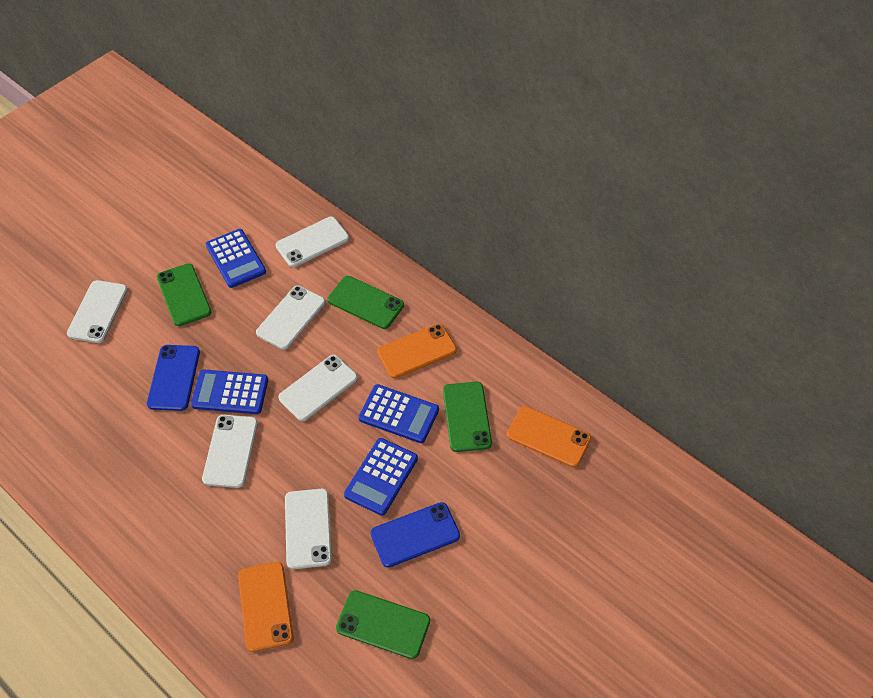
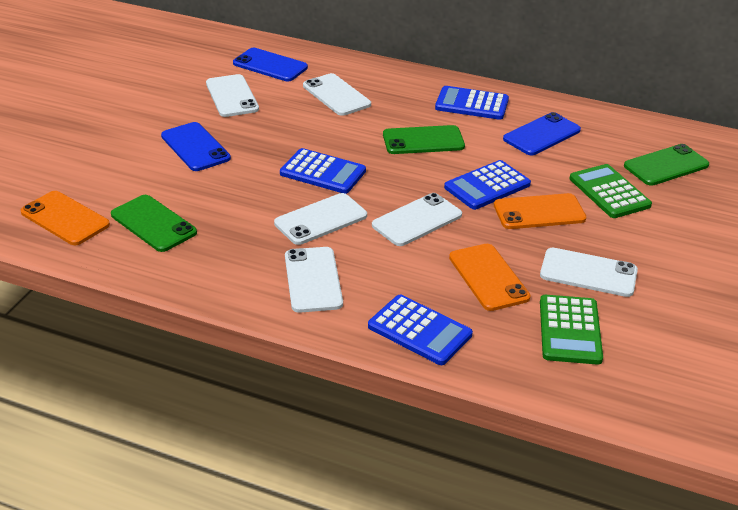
blue phone: 2 -> 3
green calculator: 0 -> 2
green phone: 4 -> 3

